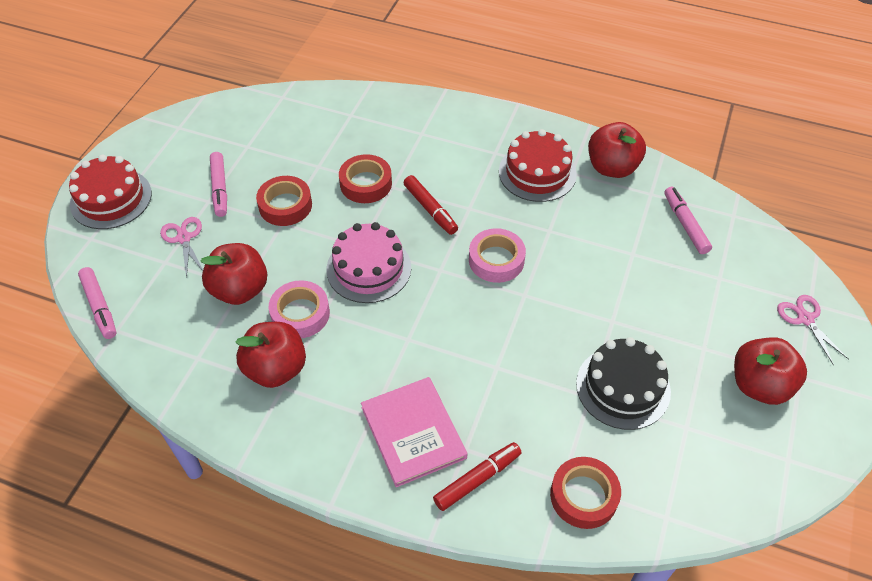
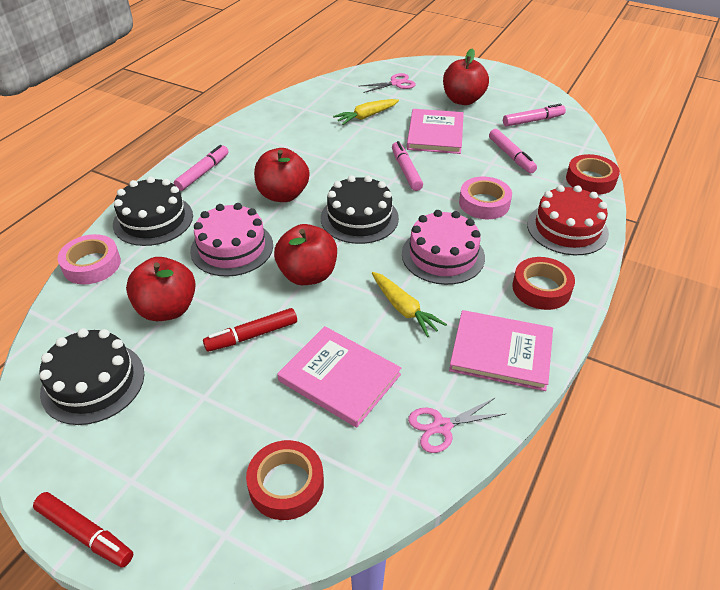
black cake: 1 -> 3
pink book: 1 -> 3
pink cake: 1 -> 2
pink marker: 3 -> 4
red cake: 2 -> 1
yellow carrot: 0 -> 2

